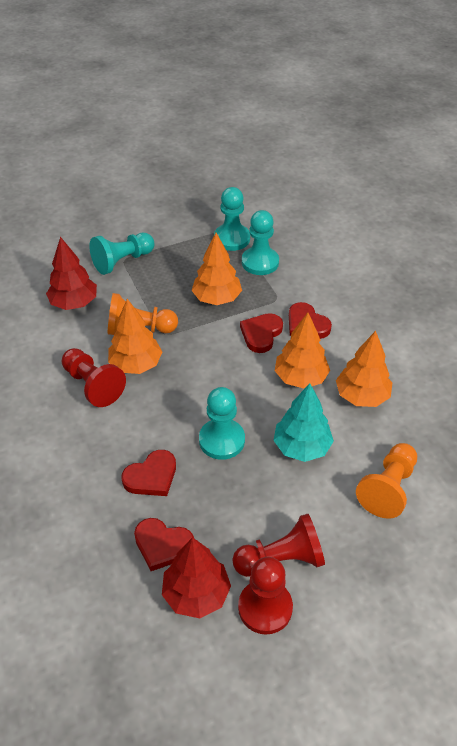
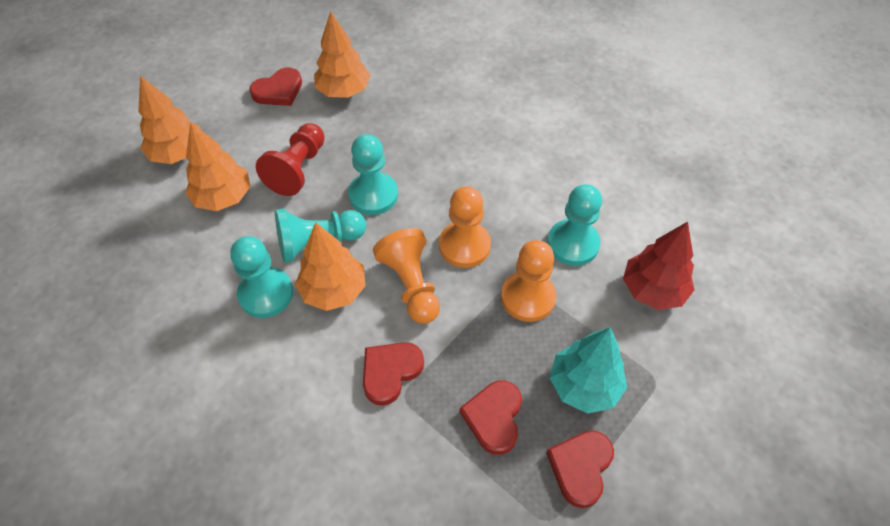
orange pawn: 2 -> 3
red pawn: 3 -> 1
red tree: 2 -> 1

